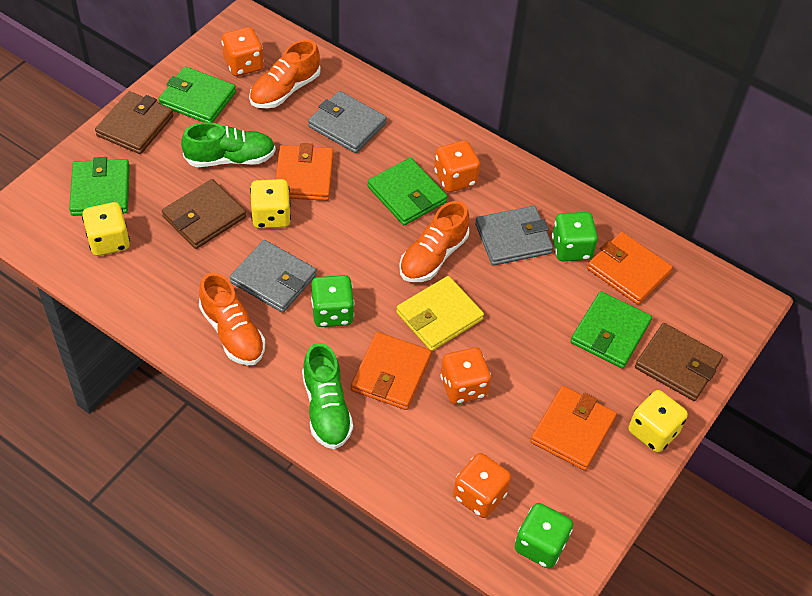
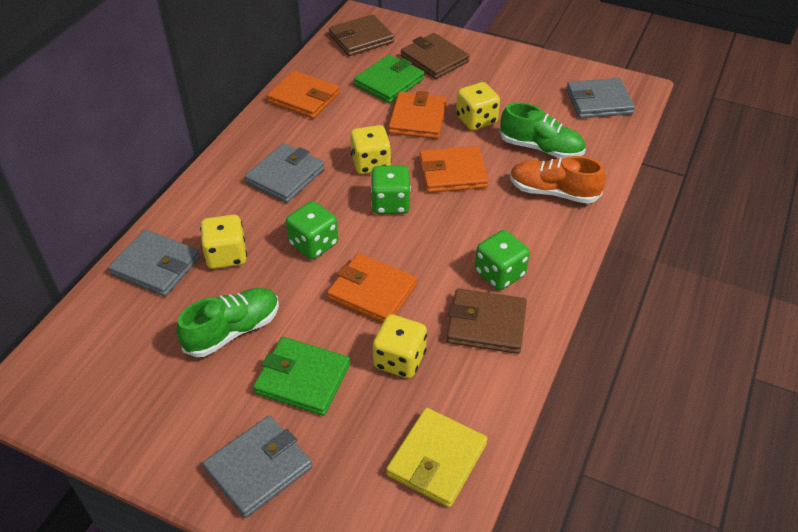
green wallet: 4 -> 2
grey wallet: 3 -> 4
orange dice: 4 -> 0
orange shoe: 3 -> 1
yellow dice: 3 -> 4

